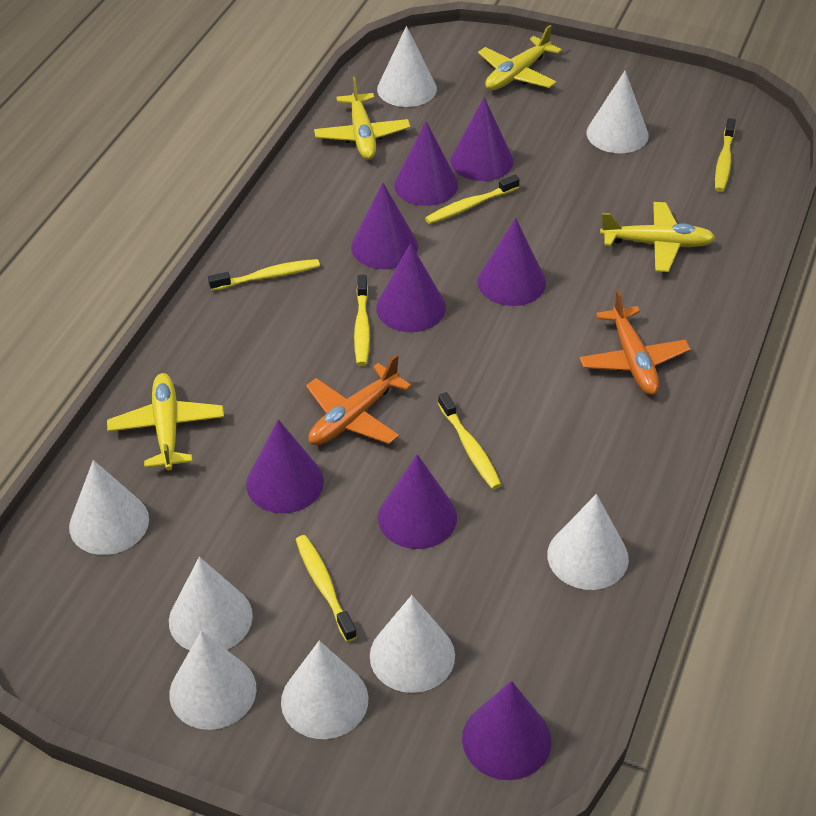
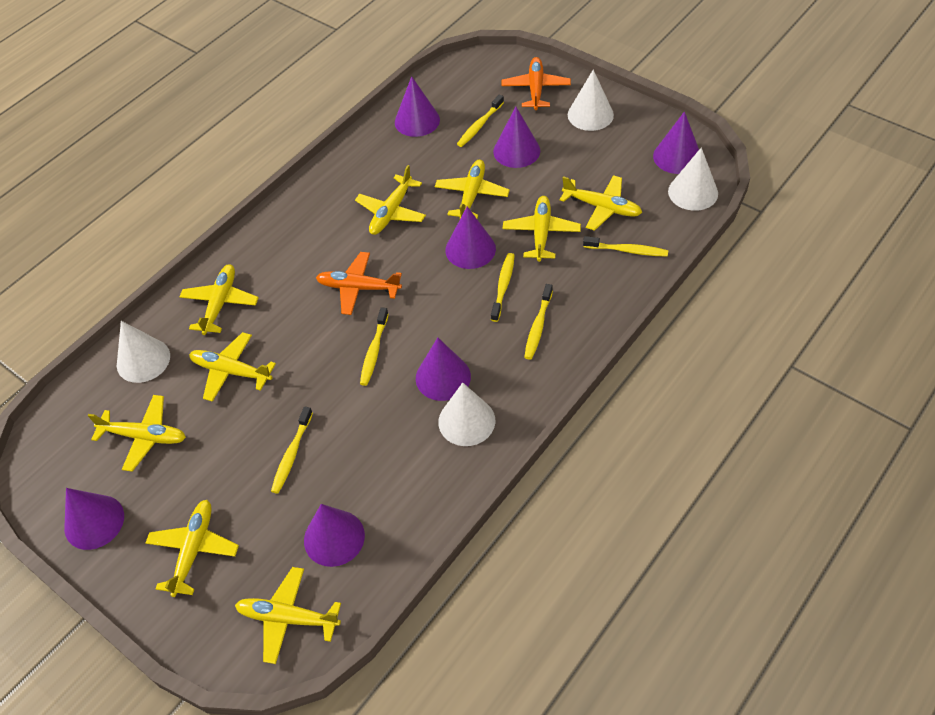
purple cone: 8 -> 7
white cone: 8 -> 4
yellow plane: 4 -> 9

